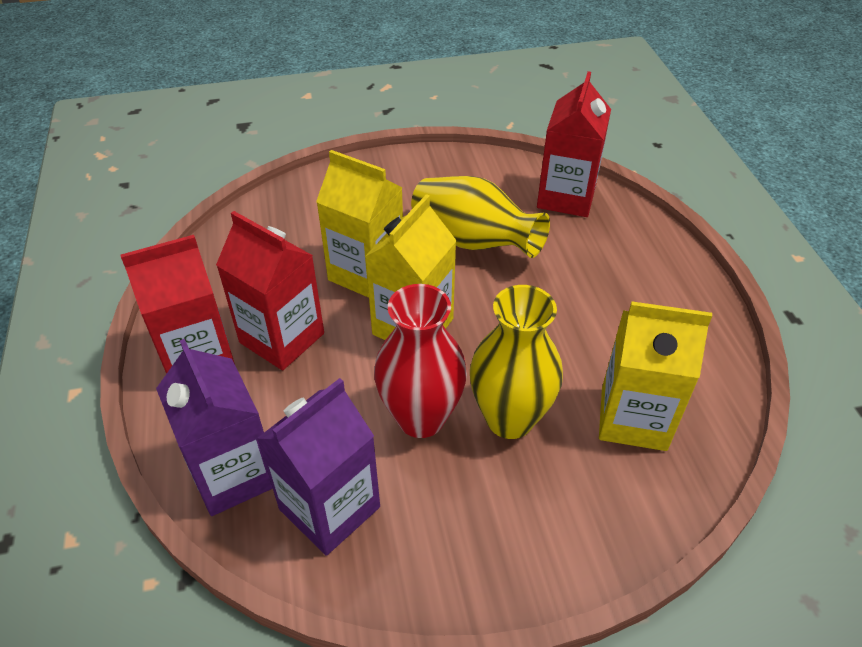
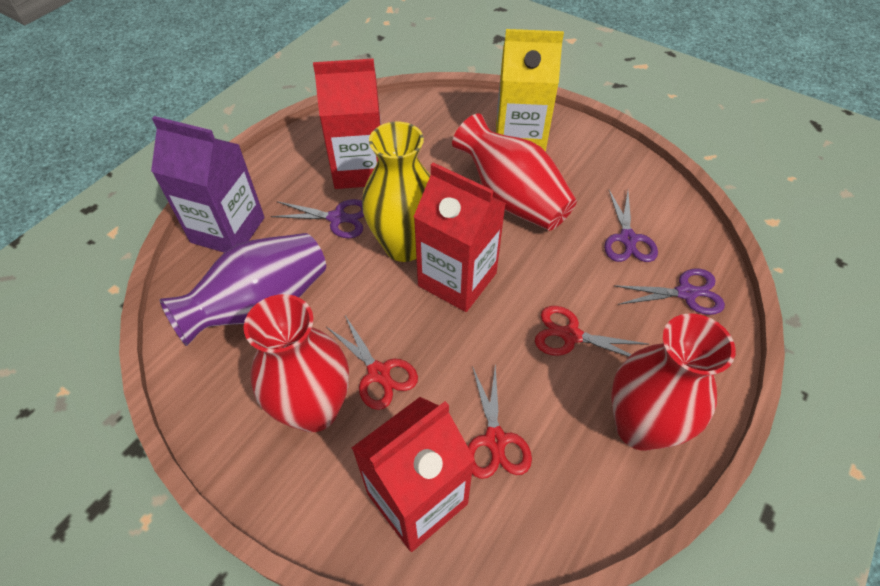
purple carton: 2 -> 1
purple scissors: 0 -> 3
purple vase: 0 -> 1
red scissors: 0 -> 3
red vase: 1 -> 3
yellow carton: 3 -> 1
yellow vase: 2 -> 1

